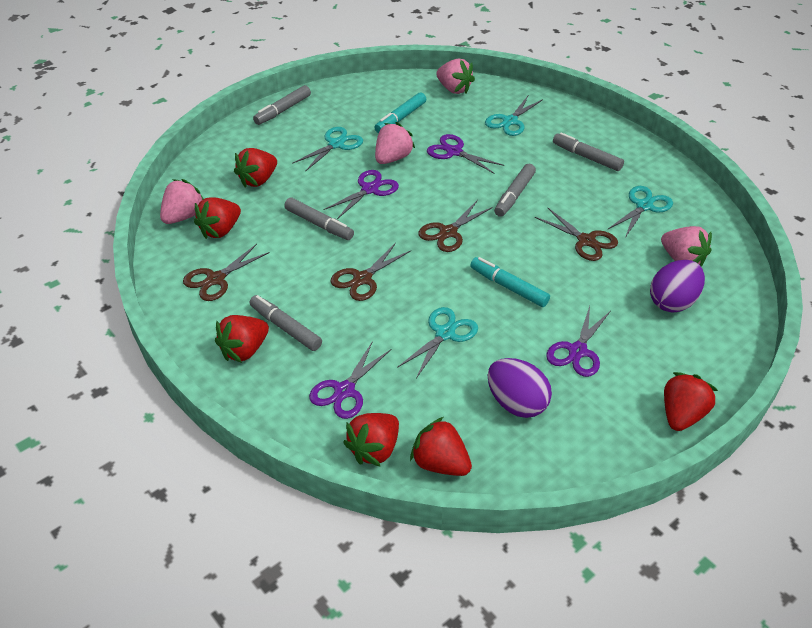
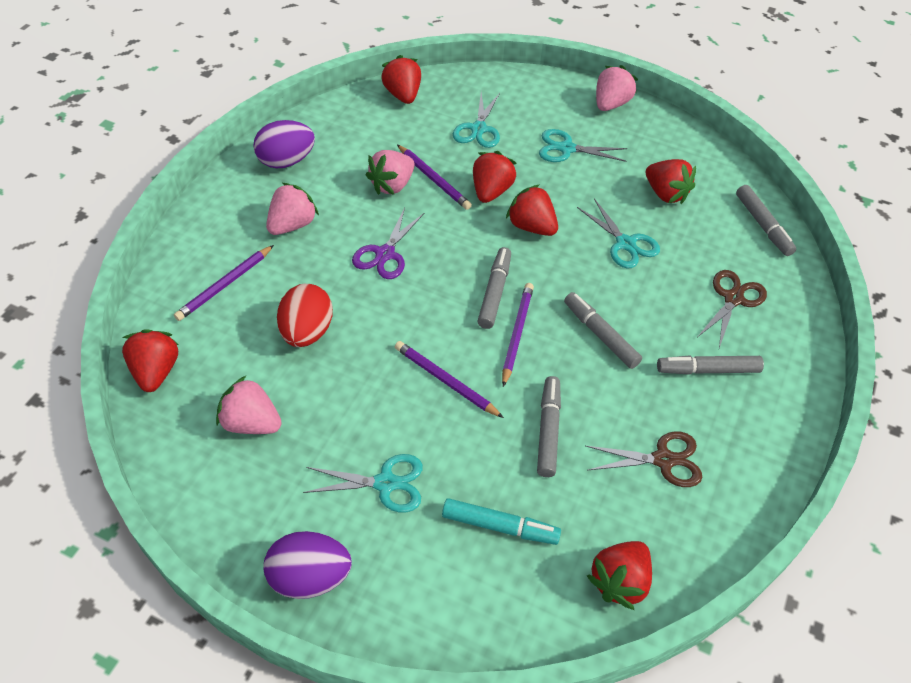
brown scissors: 4 -> 2
purple pencil: 0 -> 4
purple scissors: 4 -> 1
red egg: 0 -> 1
turquoise marker: 2 -> 1

